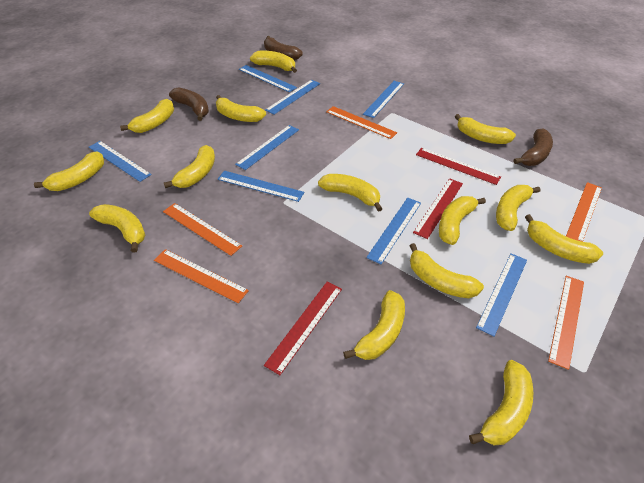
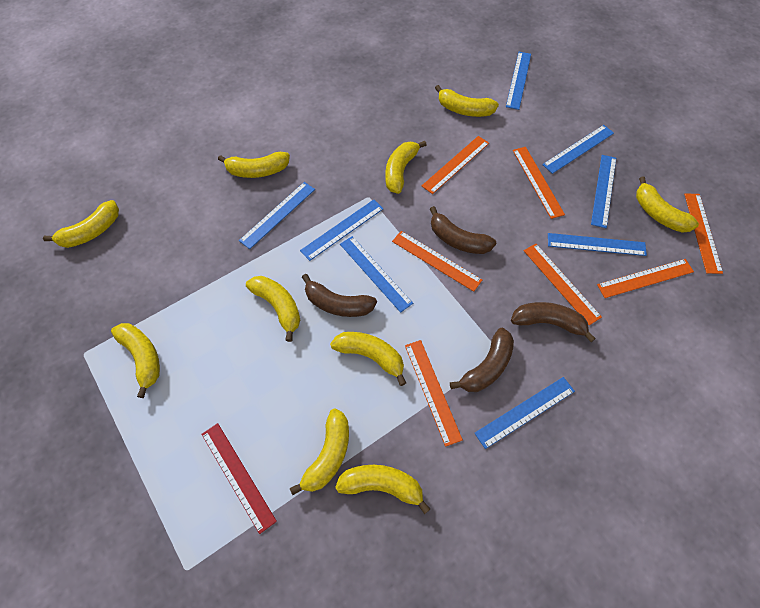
brown banana: 3 -> 4
orange ruler: 5 -> 7
red ruler: 3 -> 1
yellow banana: 14 -> 10

